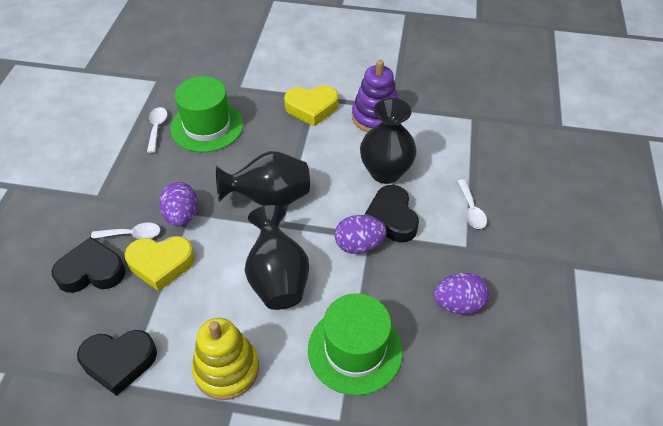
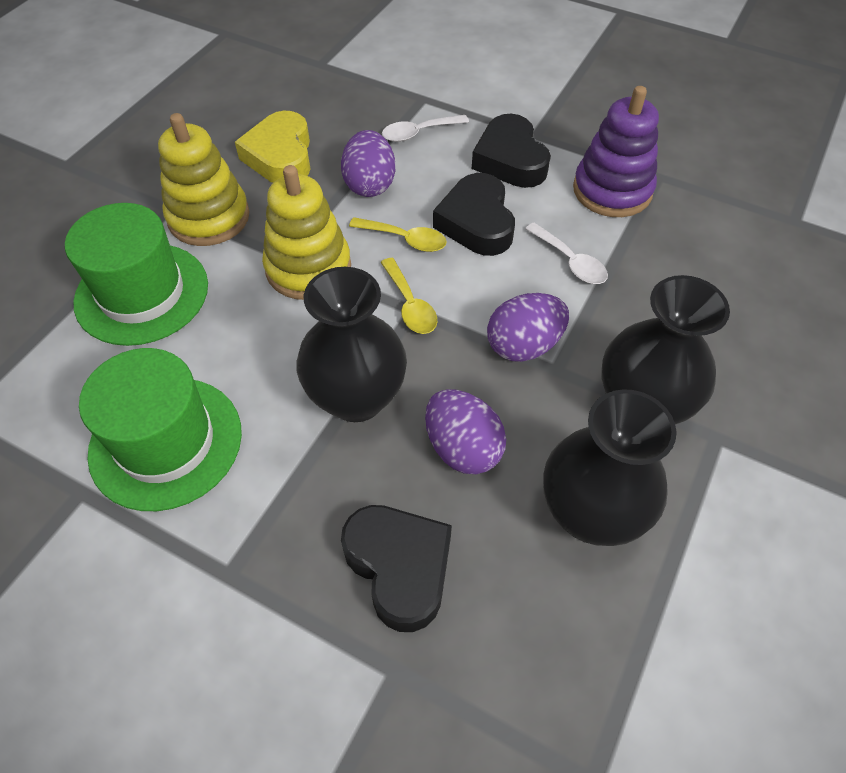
white spoon: 3 -> 2
yellow heart: 2 -> 1
yellow spoon: 0 -> 2
yellow stacking toy: 1 -> 2

